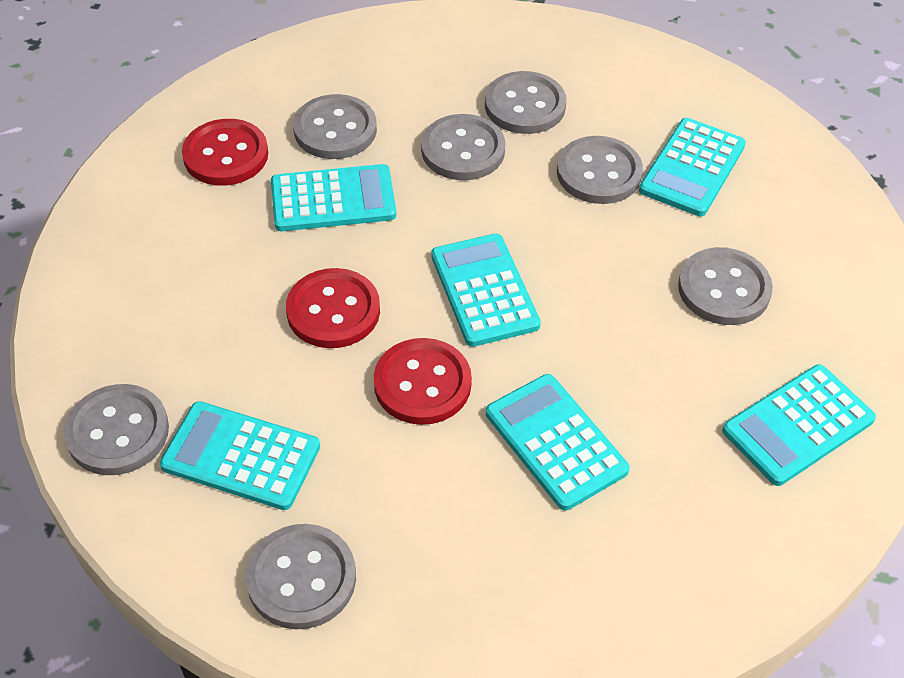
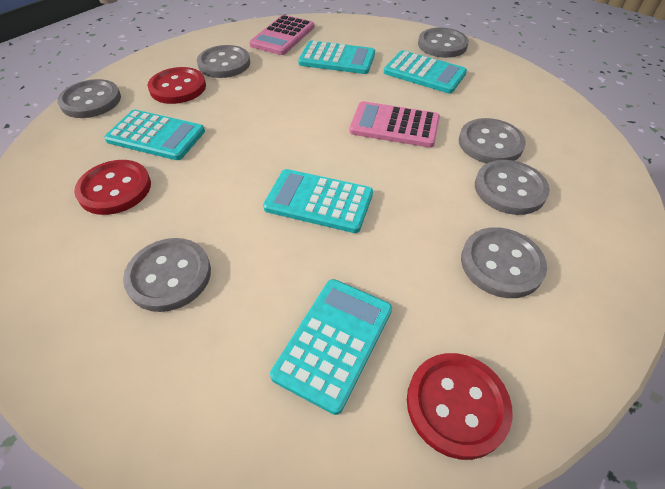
pink calculator: 0 -> 2
turquoise calculator: 6 -> 5

